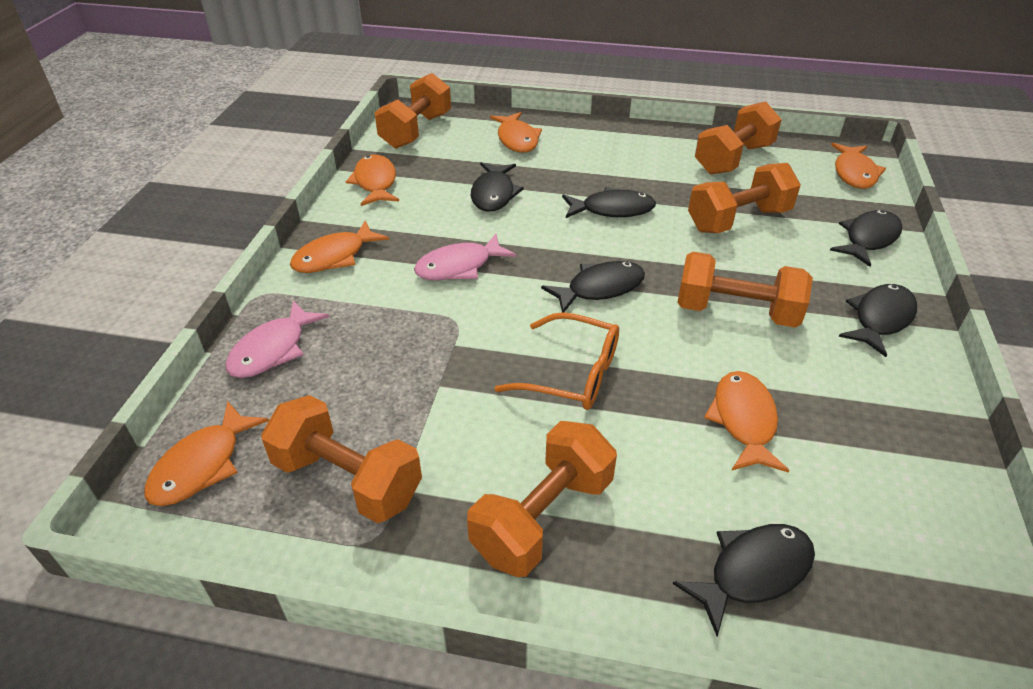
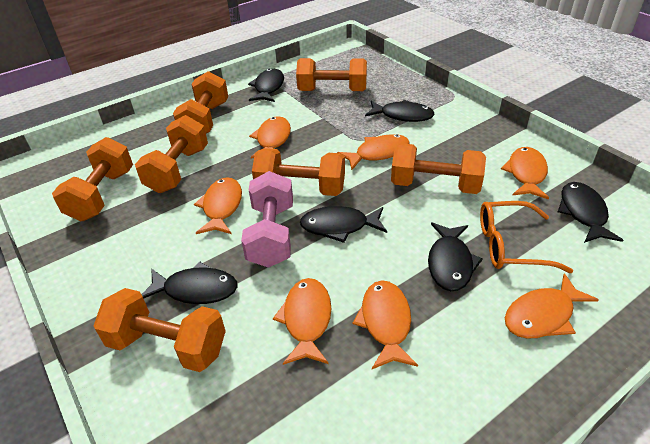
orange dumbbell: 6 -> 7
orange fish: 6 -> 7
pink dumbbell: 0 -> 1
pink fish: 2 -> 0

